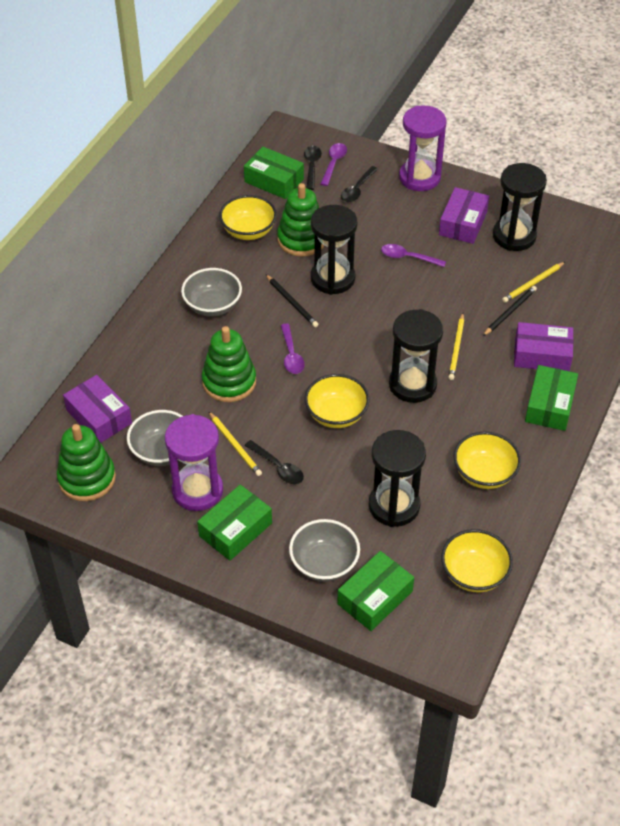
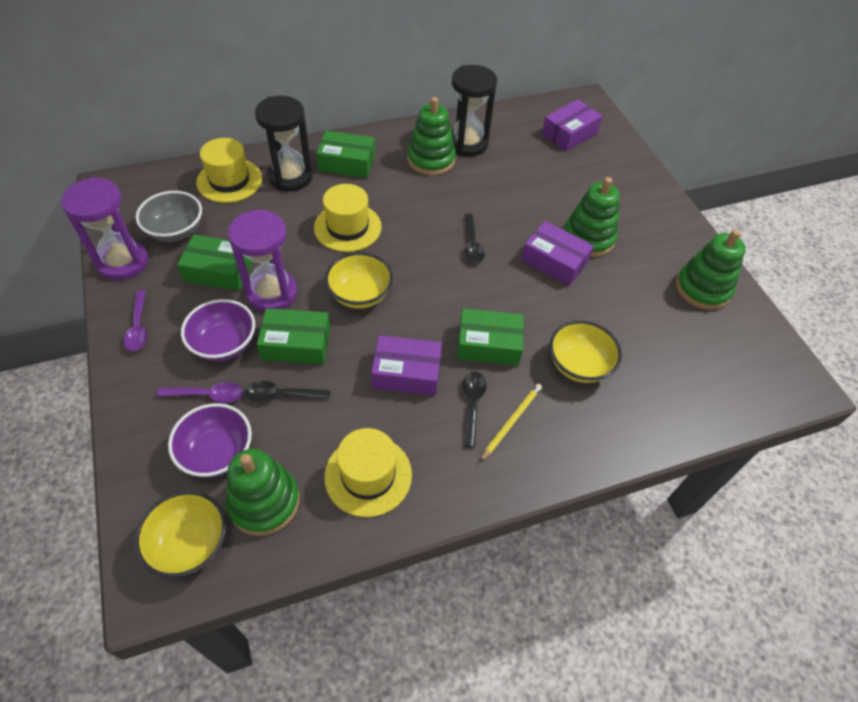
black hourglass: 4 -> 2
black pencil: 2 -> 0
green stacking toy: 3 -> 4
grey bowl: 3 -> 1
purple bowl: 0 -> 2
purple spoon: 3 -> 2
yellow bowl: 4 -> 3
yellow hat: 0 -> 3
yellow pencil: 3 -> 1

